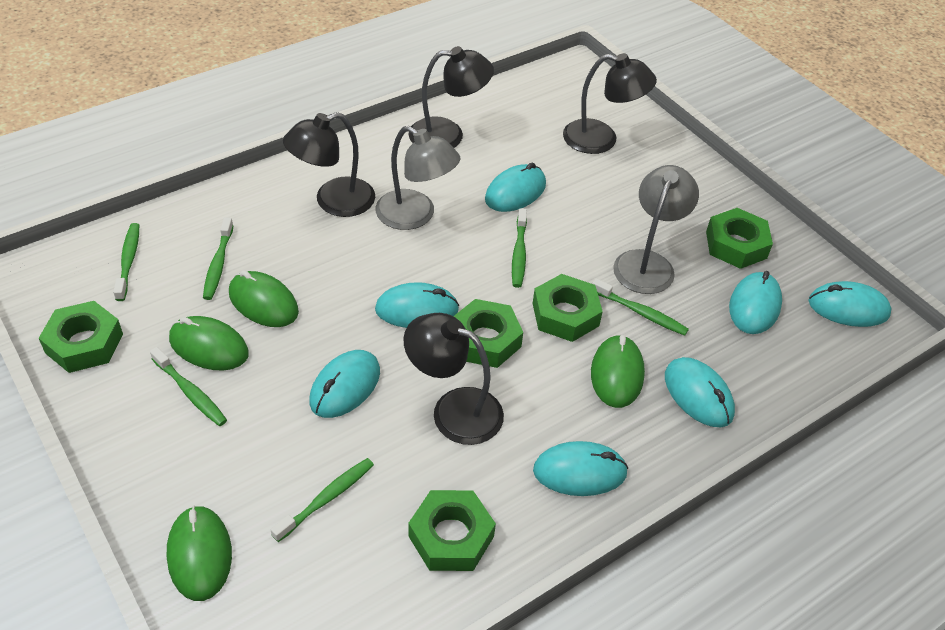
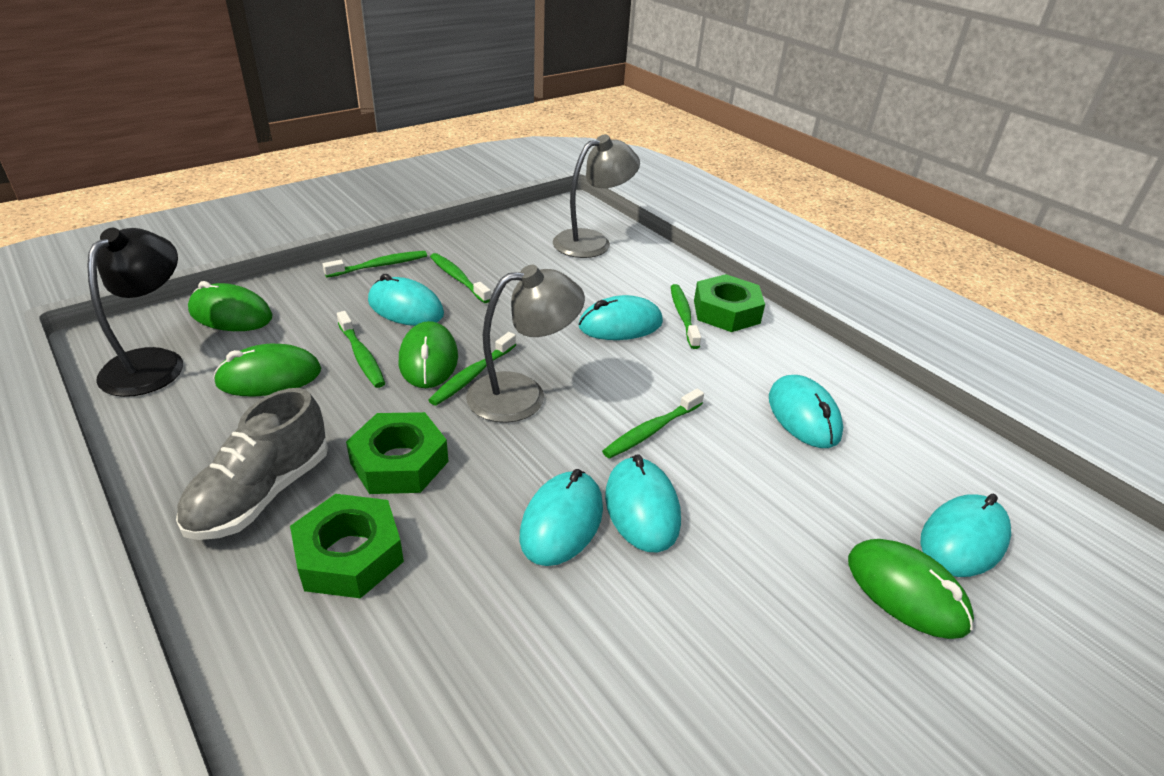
black lamp: 4 -> 1
green nut: 5 -> 3
grey shoe: 0 -> 1
turquoise mouse: 7 -> 6

